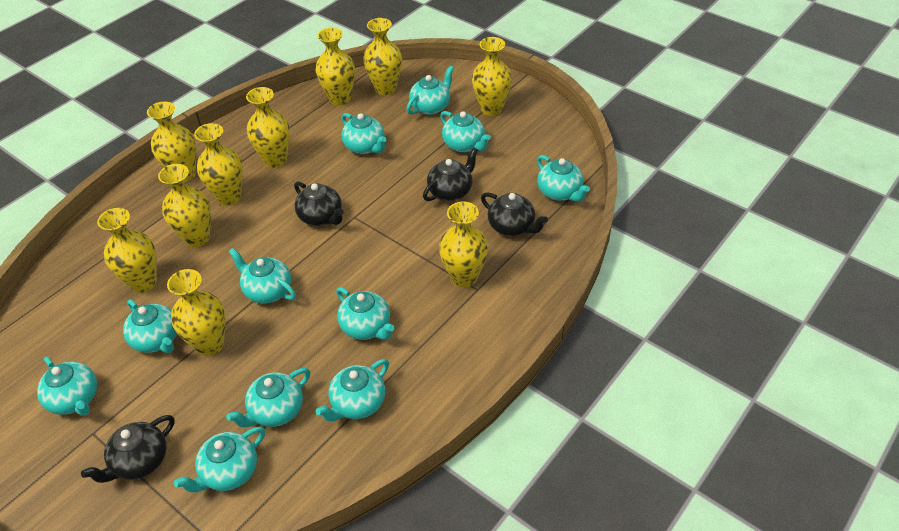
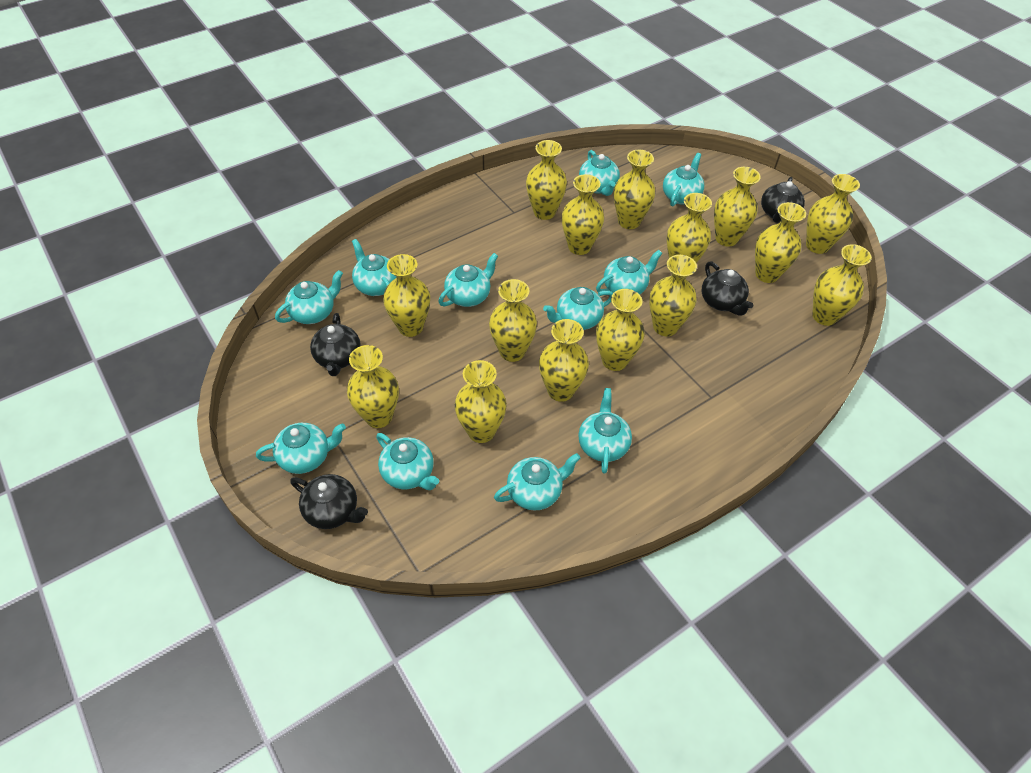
yellow vase: 10 -> 15

